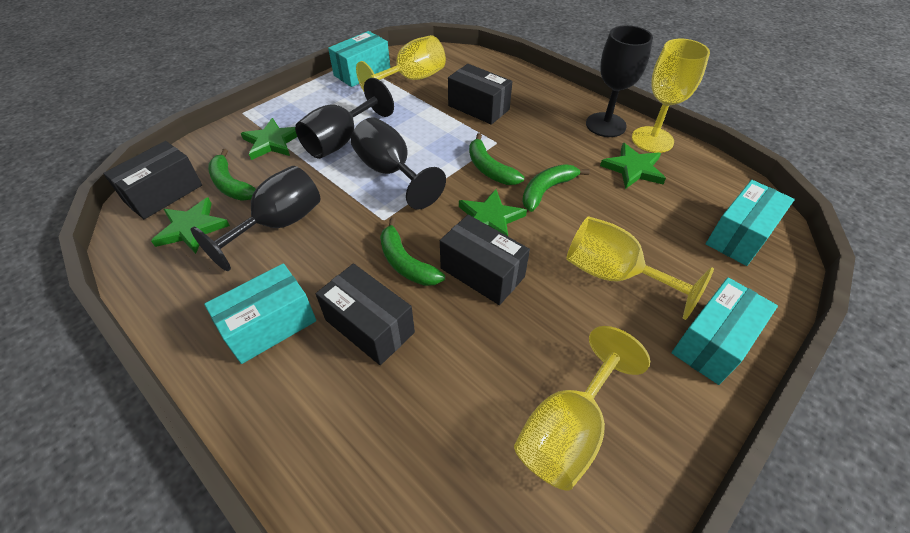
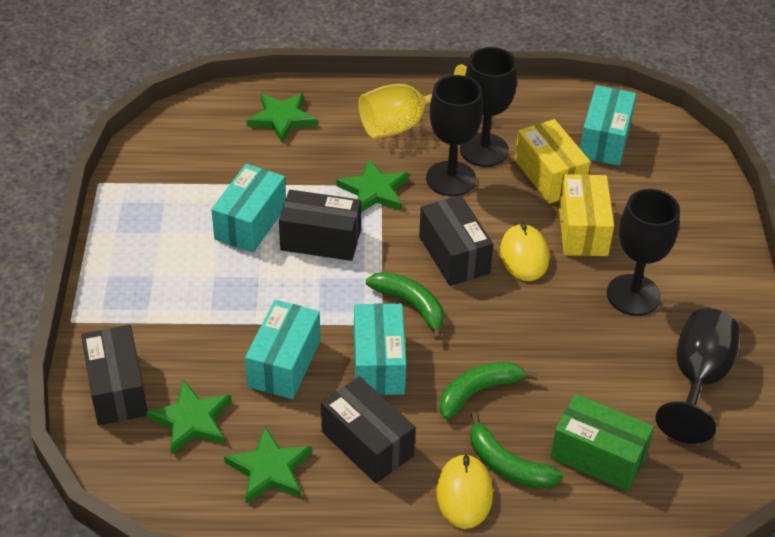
green banana: 4 -> 3
green box: 0 -> 1
yellow box: 0 -> 2
yellow goblet: 4 -> 1
yellow mouse: 0 -> 2

